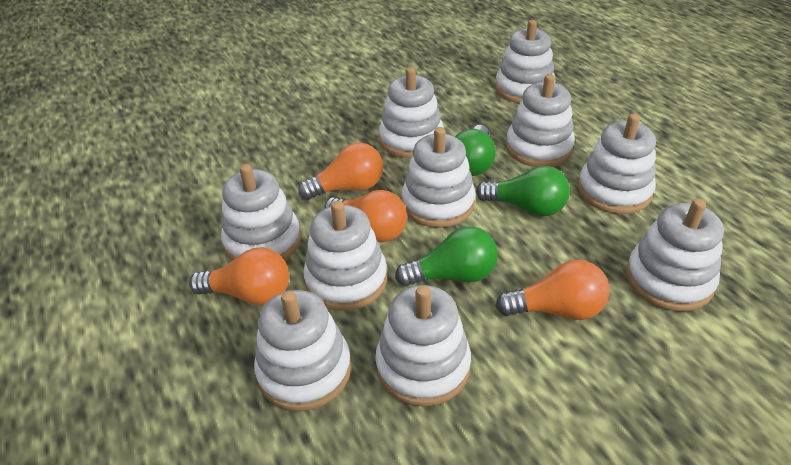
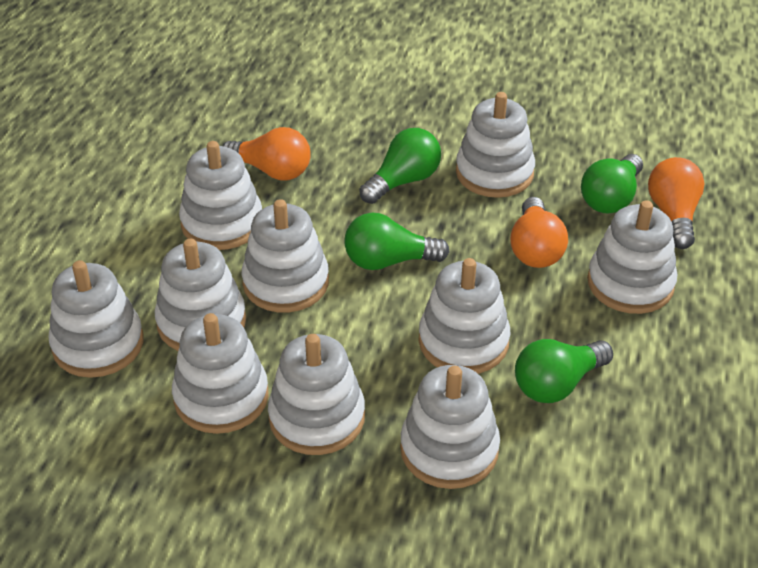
green light bulb: 3 -> 4
orange light bulb: 4 -> 3

